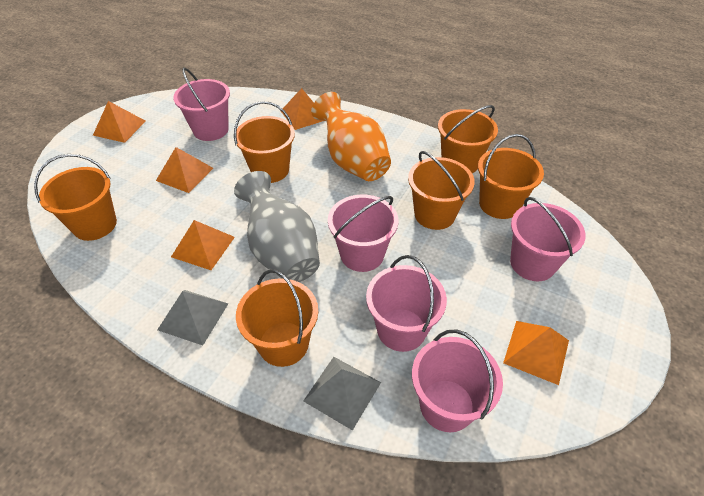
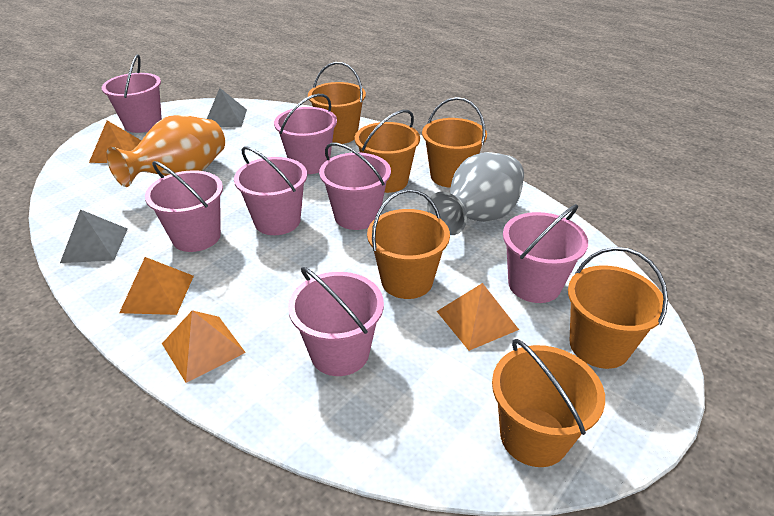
orange pyramid: 5 -> 4
pink bucket: 5 -> 7

